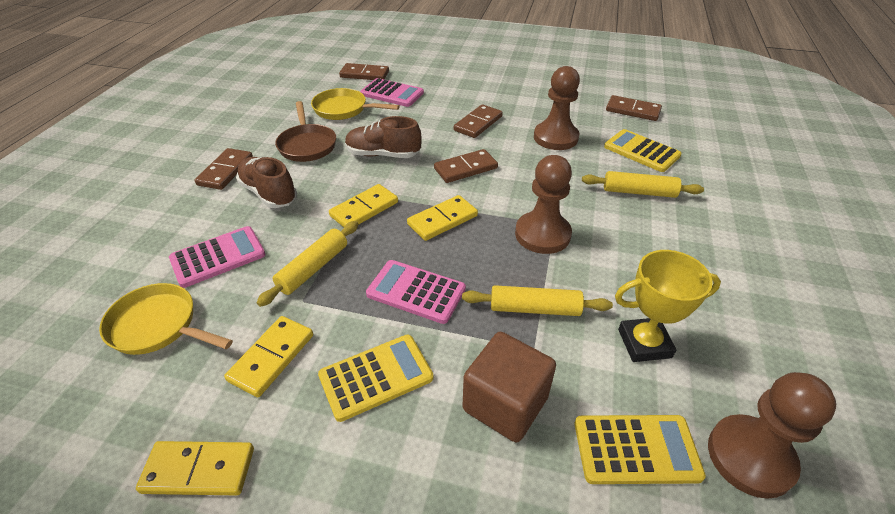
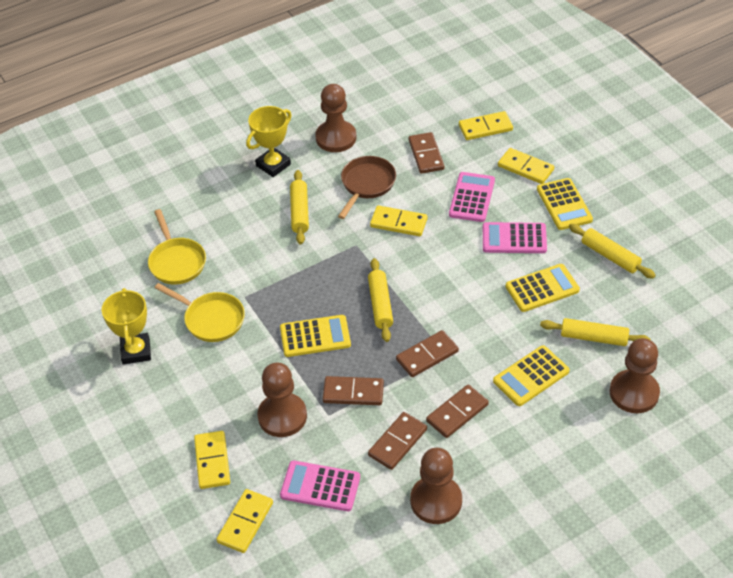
brown cube: 1 -> 0
brown pawn: 3 -> 4
brown shoe: 2 -> 0
yellow calculator: 3 -> 4
yellow domino: 4 -> 5
yellow rolling pin: 3 -> 4
yellow trophy: 1 -> 2

